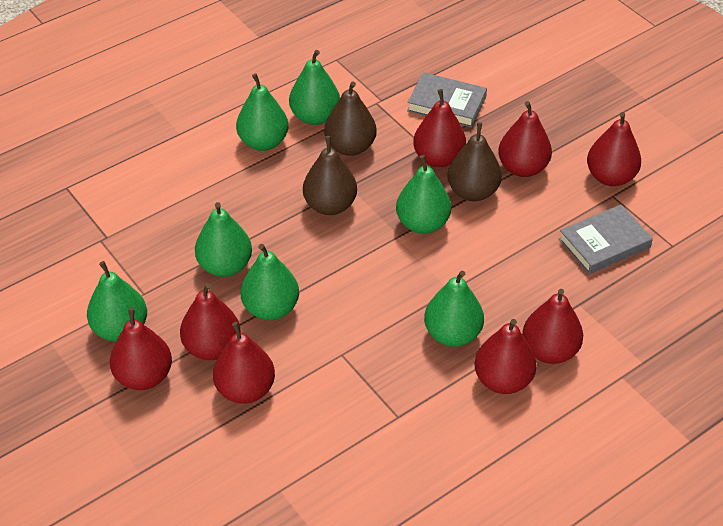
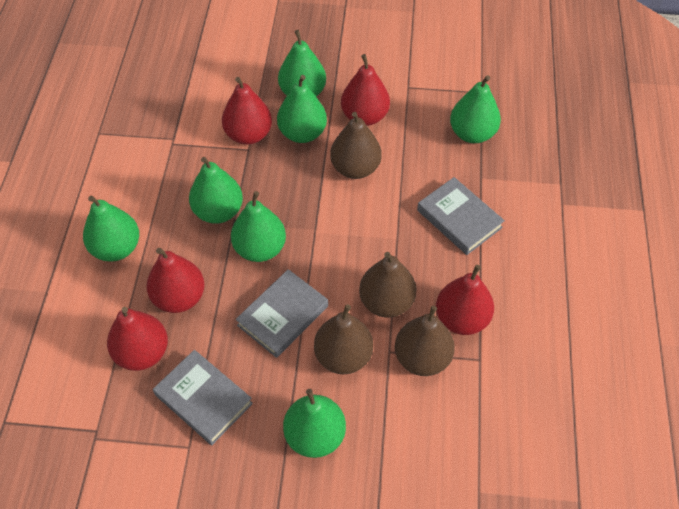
brown pear: 3 -> 4
grey book: 2 -> 3
red pear: 8 -> 5

